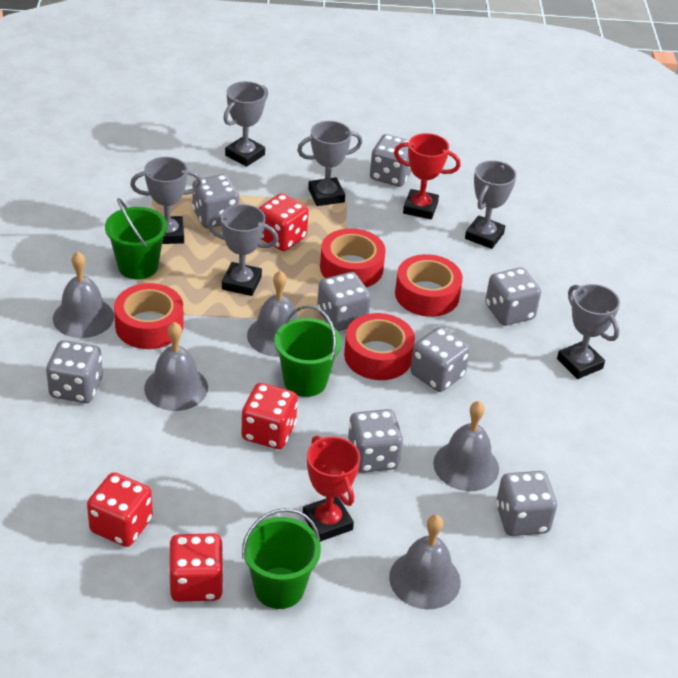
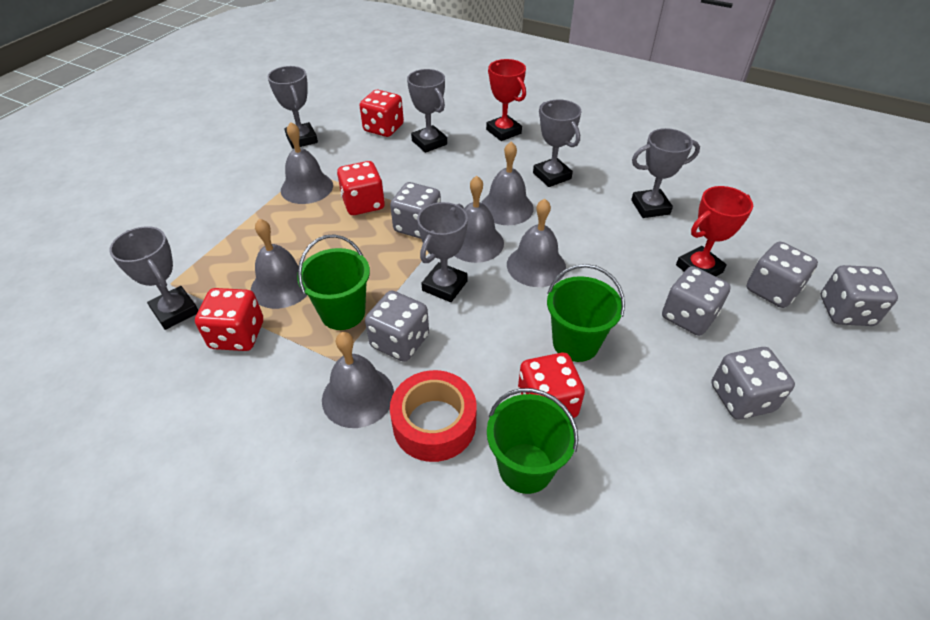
grey bell: 5 -> 6
grey dice: 8 -> 6
red tape: 4 -> 1

